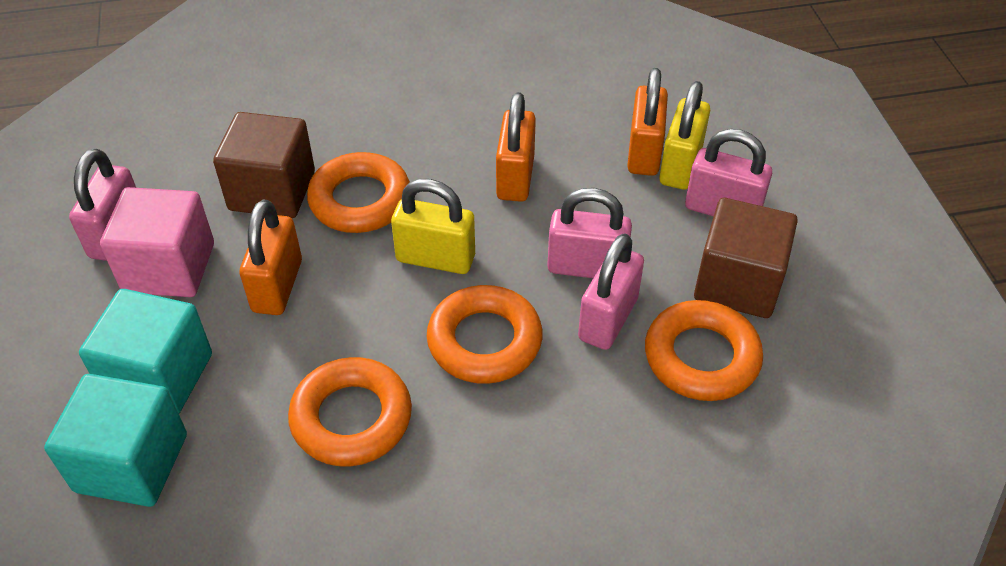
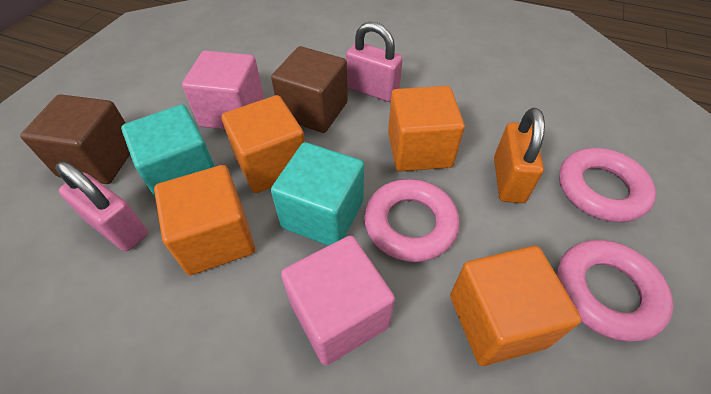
orange cube: 0 -> 4
orange padlock: 3 -> 1
orange ring: 4 -> 0
pink cube: 1 -> 2
pink padlock: 4 -> 2
pink ring: 0 -> 3
yellow padlock: 2 -> 0

